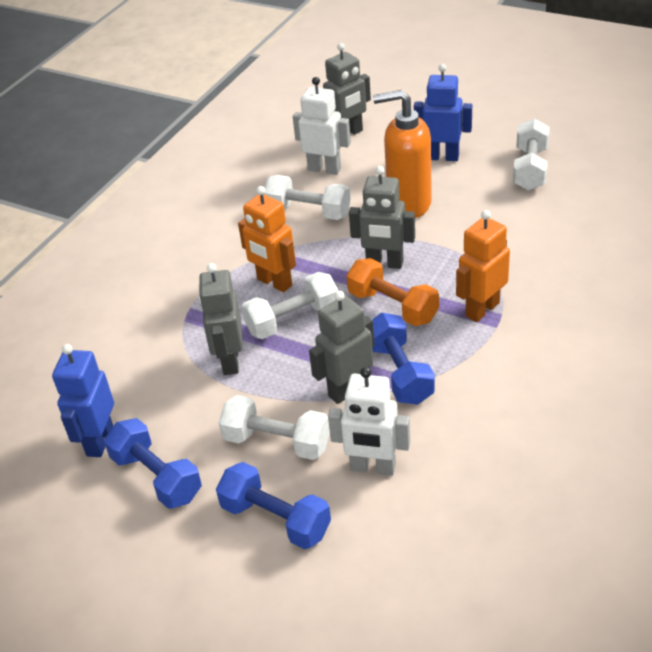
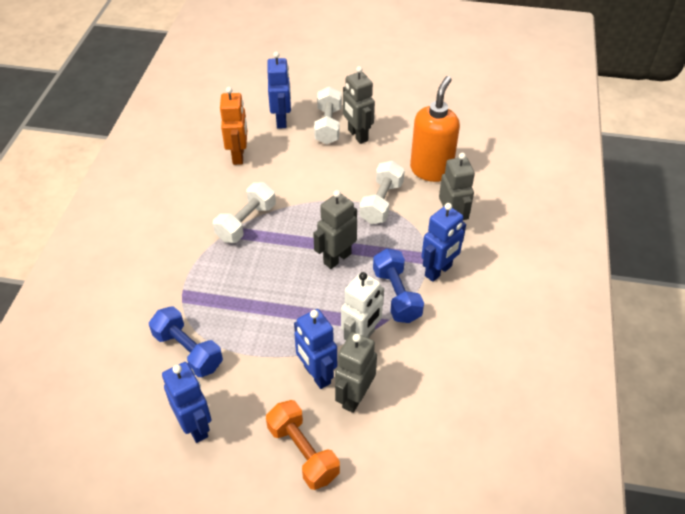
blue dumbbell: 3 -> 2
blue robot: 2 -> 4
orange robot: 2 -> 1
white dumbbell: 4 -> 3
white robot: 2 -> 1

